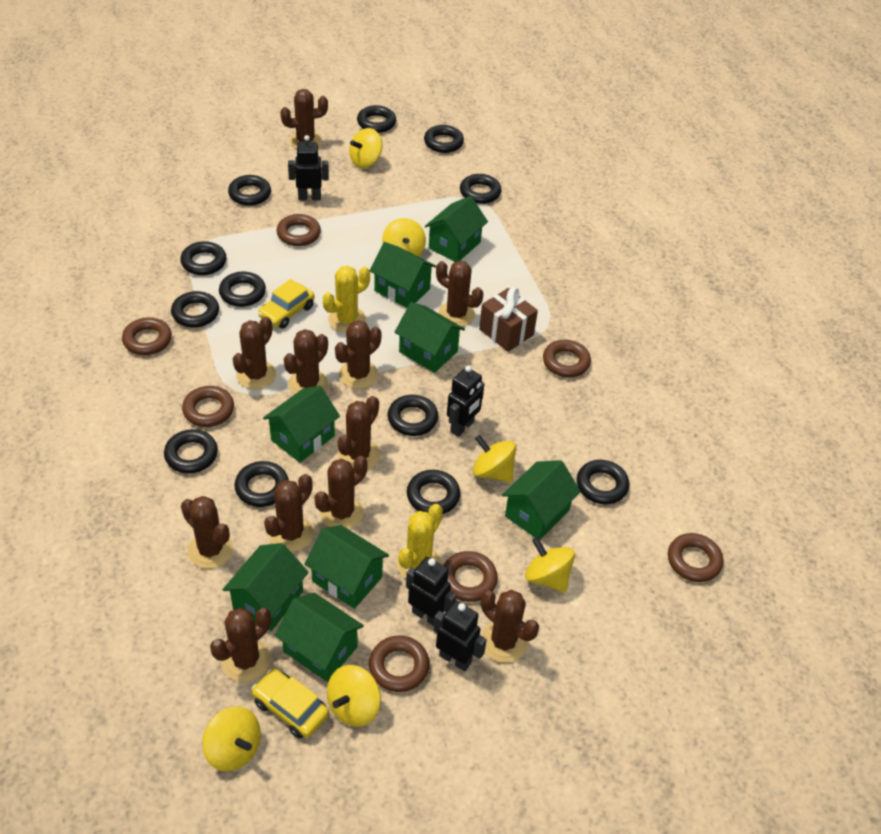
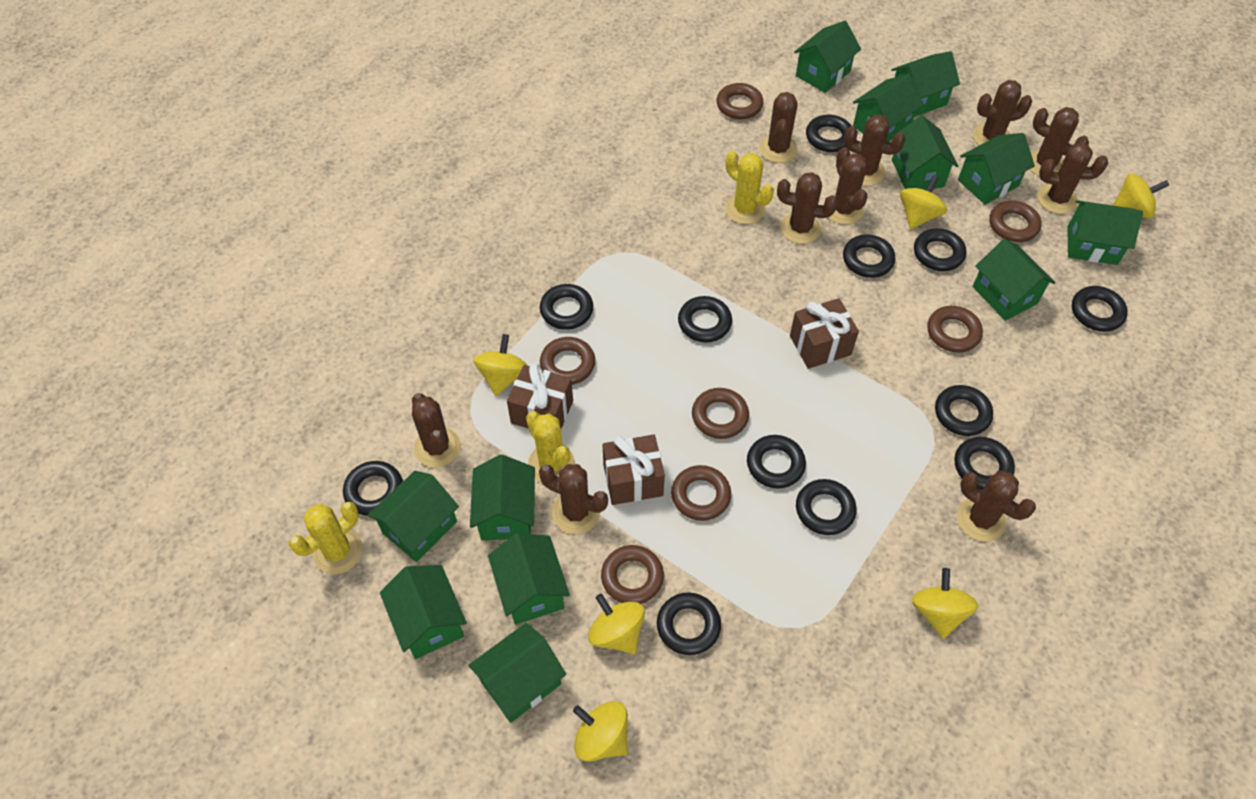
black robot: 4 -> 0
brown cactus: 11 -> 10
brown gift: 1 -> 3
green house: 8 -> 12
yellow cactus: 2 -> 3
yellow car: 2 -> 0

